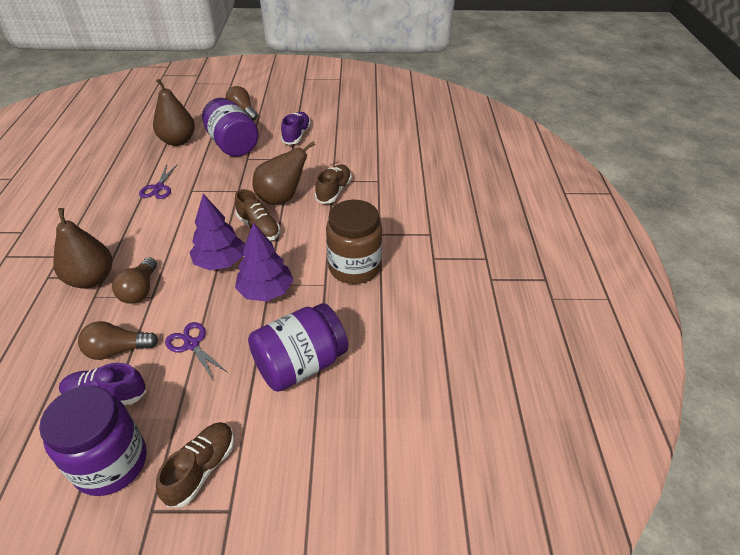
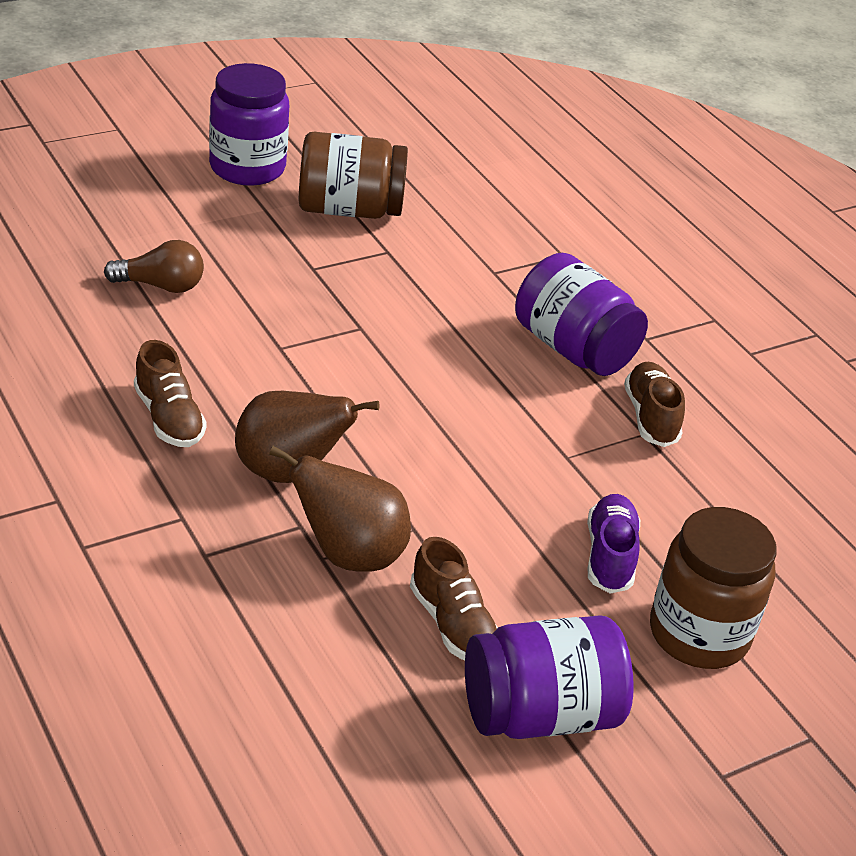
brown jar: 1 -> 2
brown light bulb: 3 -> 1
brown pear: 3 -> 2
purple scissors: 2 -> 0
purple shoe: 2 -> 1
purple tree: 2 -> 0

